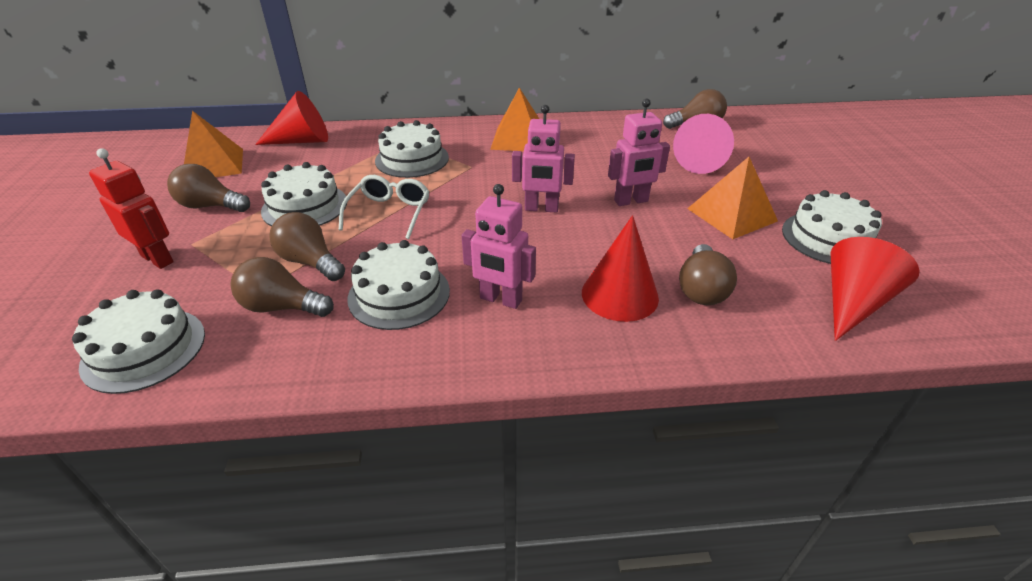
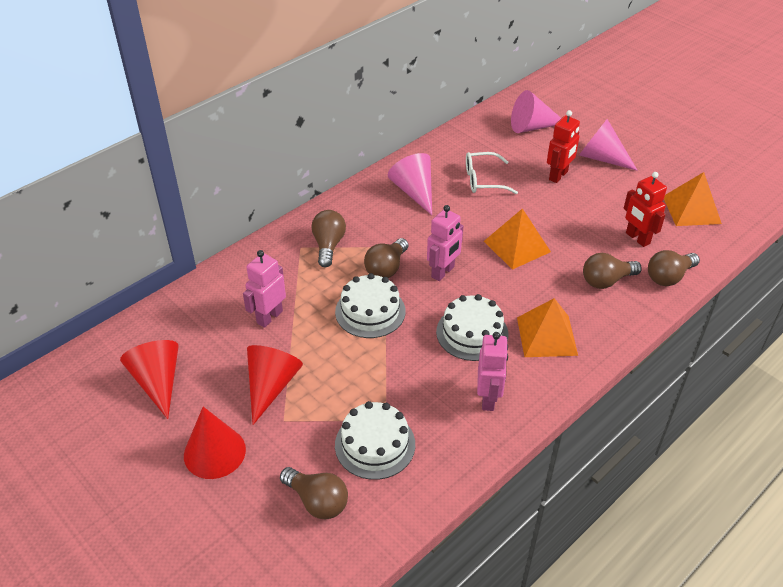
pink cone: 1 -> 3
red robot: 1 -> 2
white cake: 5 -> 3

